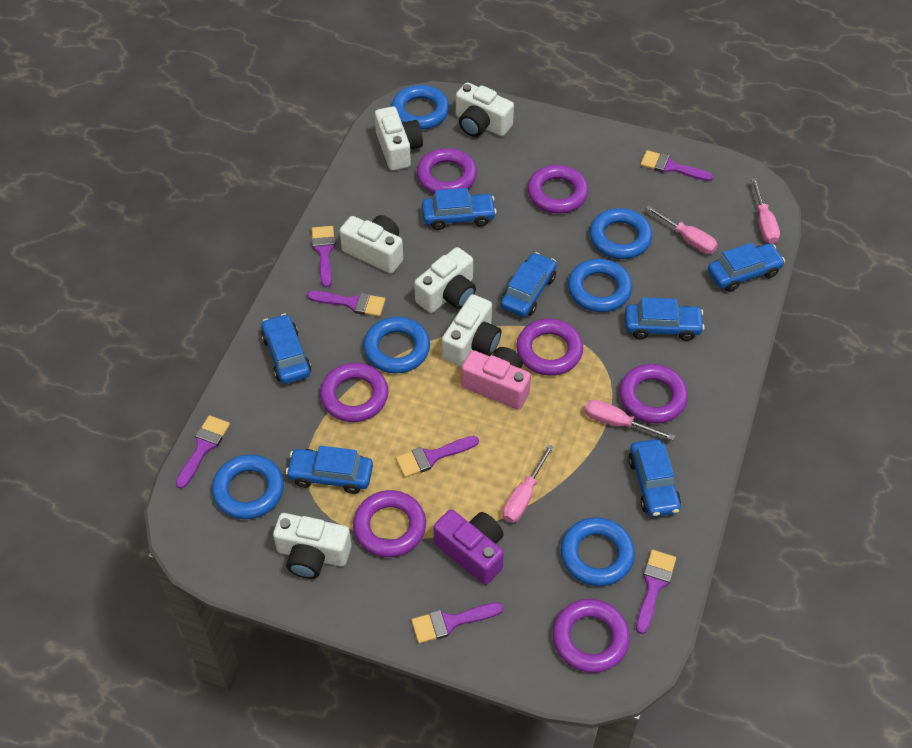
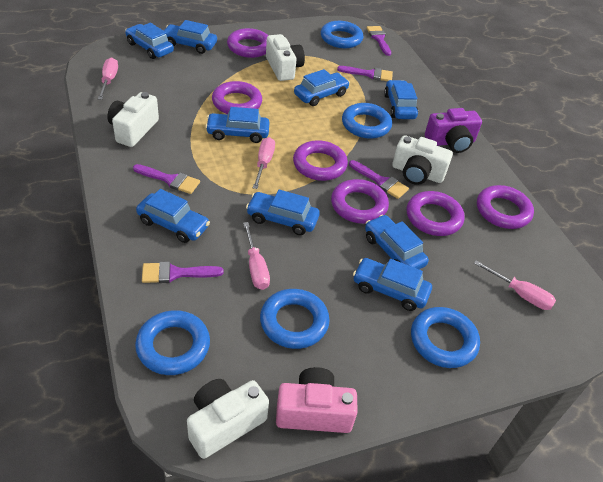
blue car: 7 -> 9
blue ring: 6 -> 5
purple brush: 7 -> 5
purple ring: 7 -> 6
white camera: 6 -> 4

